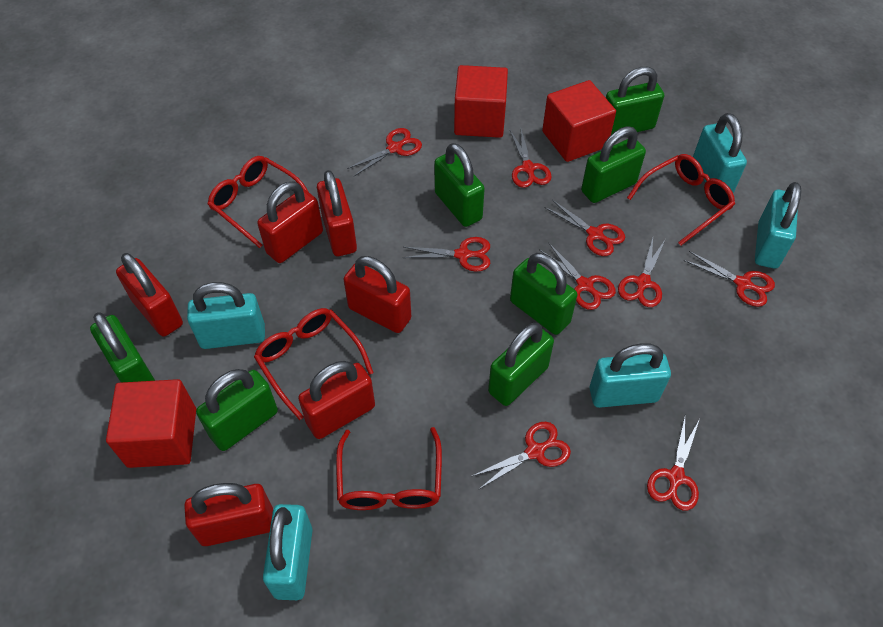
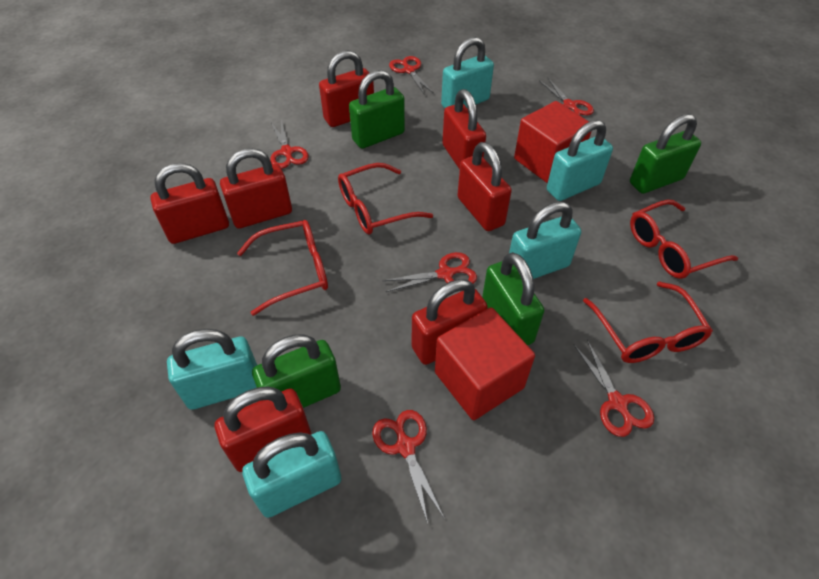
green padlock: 7 -> 4
red cube: 3 -> 2
red padlock: 6 -> 7
red scissors: 9 -> 6

